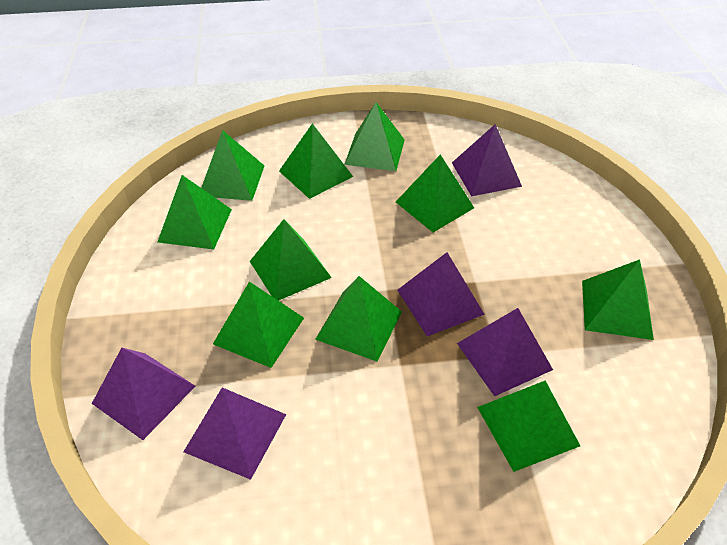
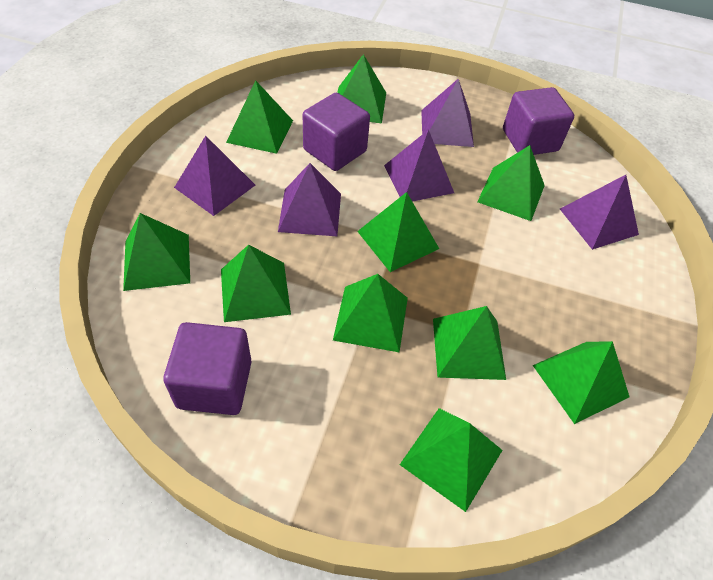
purple cube: 0 -> 3

